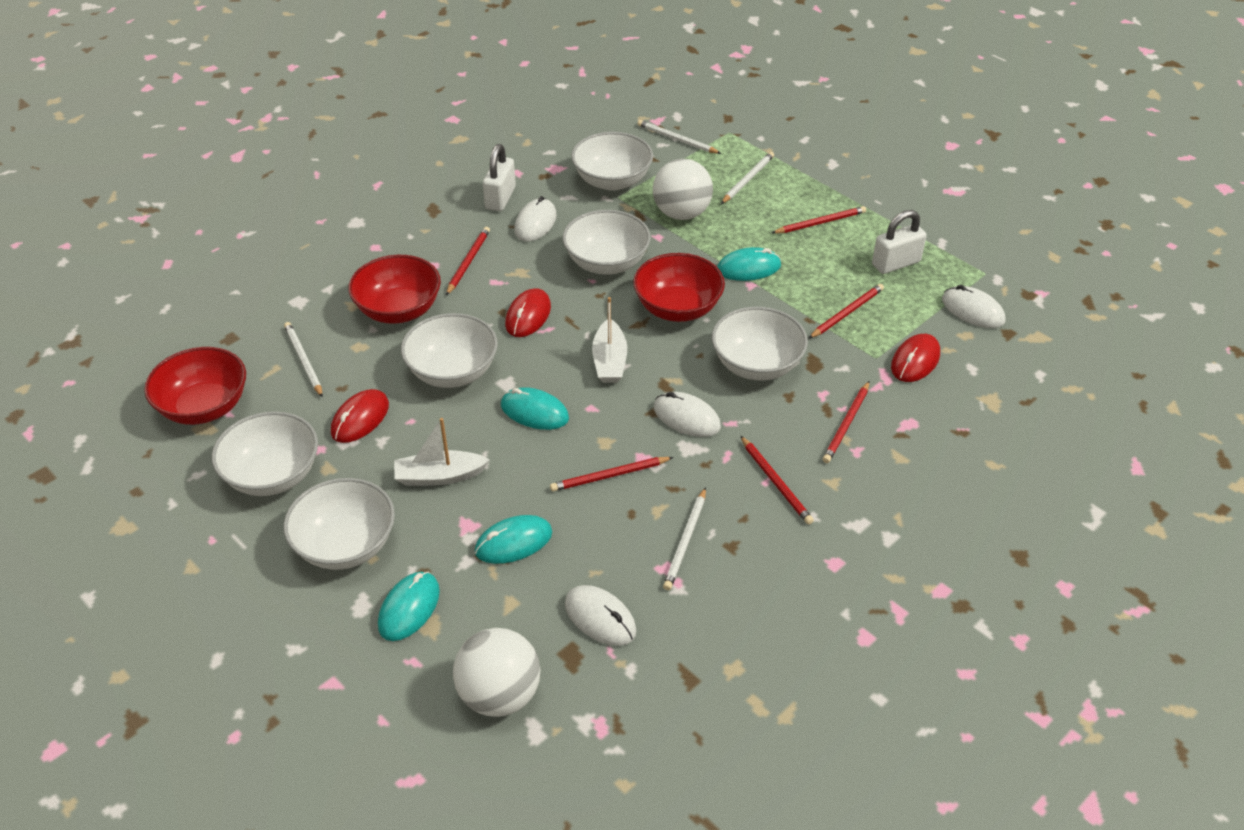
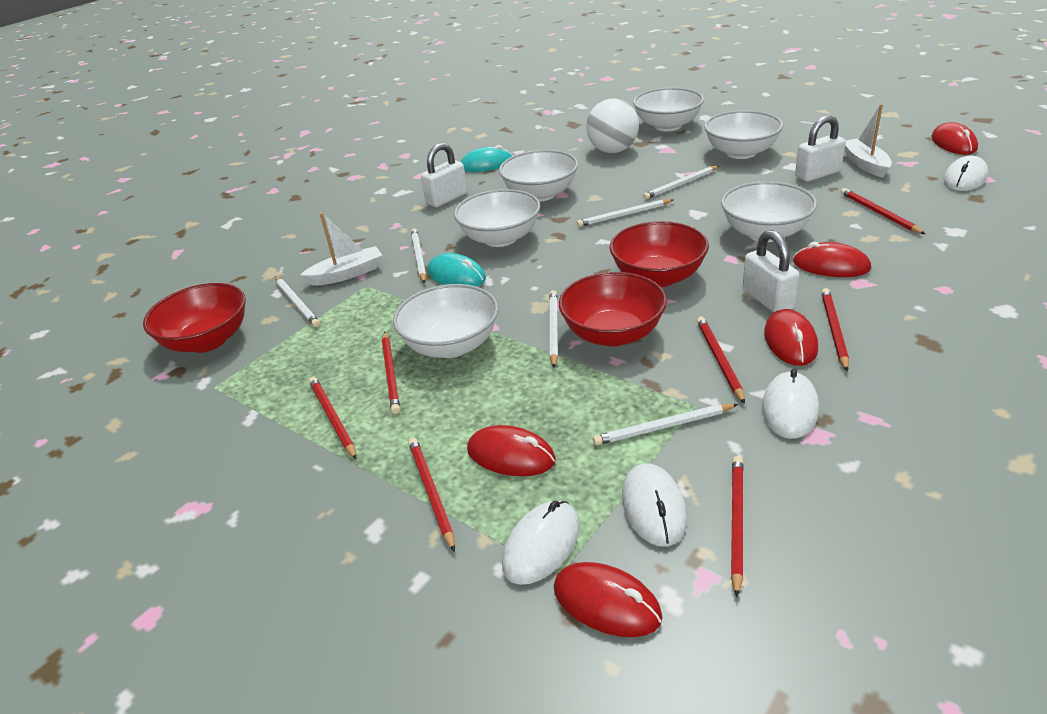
red mouse: 3 -> 5
red pencil: 6 -> 7
turquoise mouse: 4 -> 2
white ball: 2 -> 1
white padlock: 2 -> 3
white pencil: 4 -> 6

